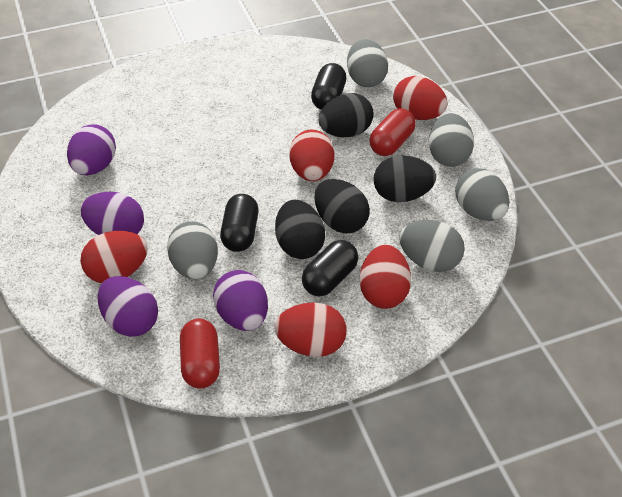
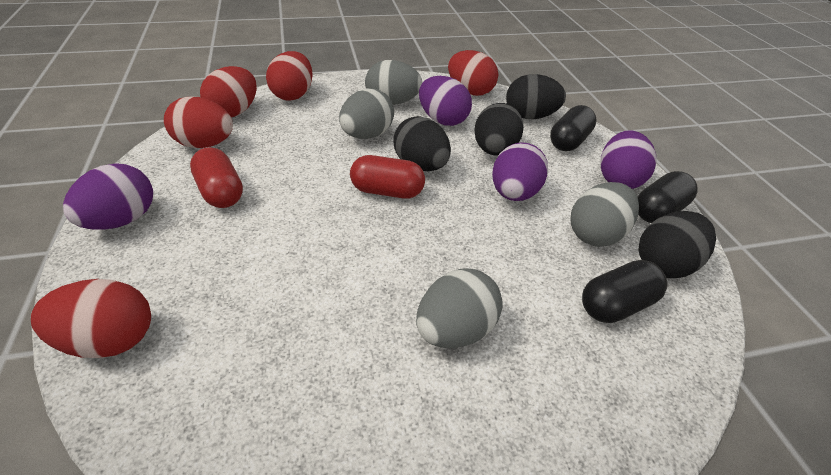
grey egg: 5 -> 4

